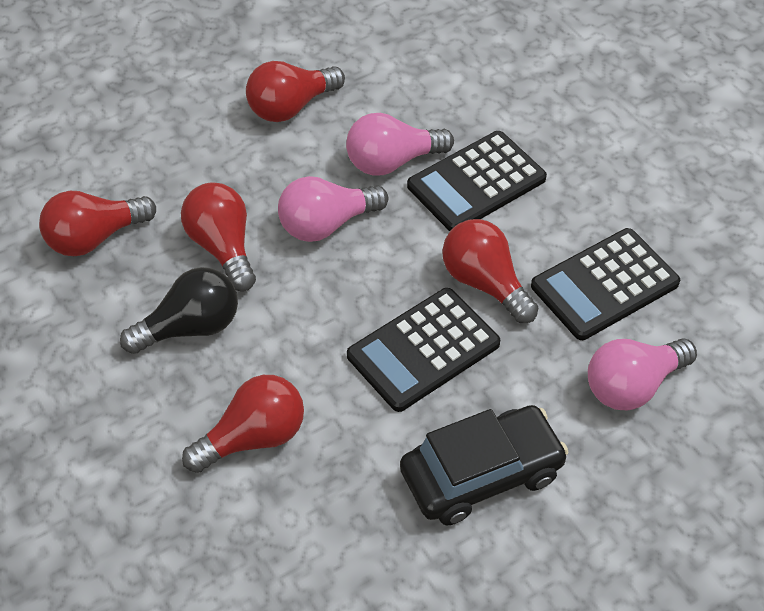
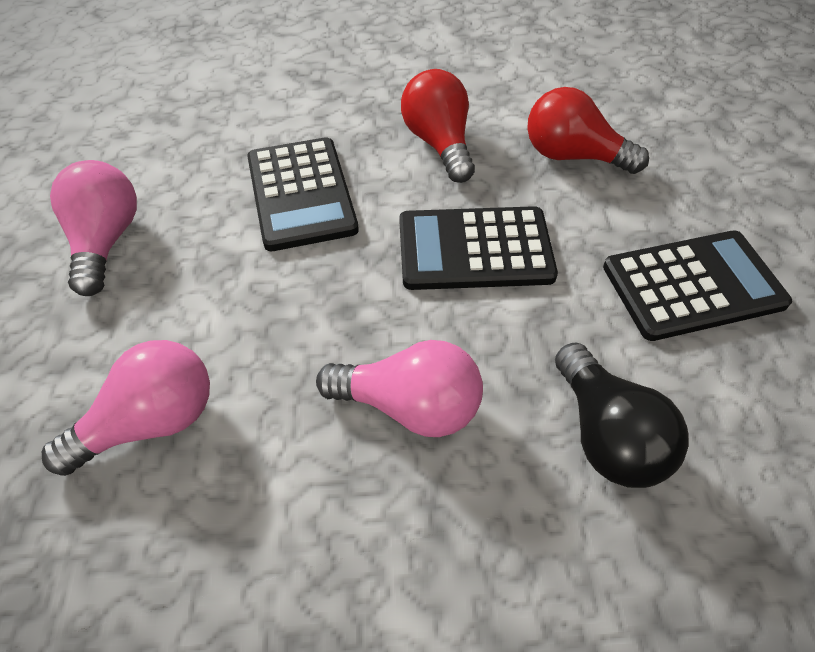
black car: 1 -> 0
red light bulb: 5 -> 2

